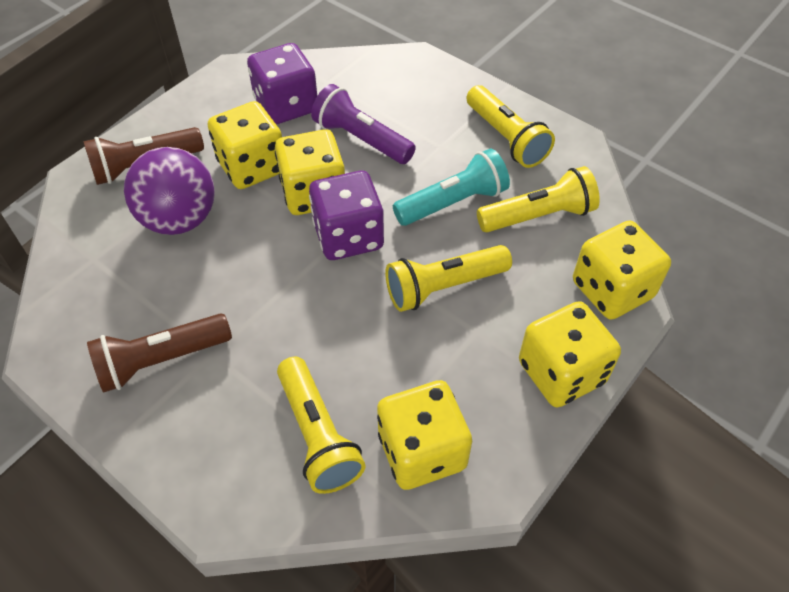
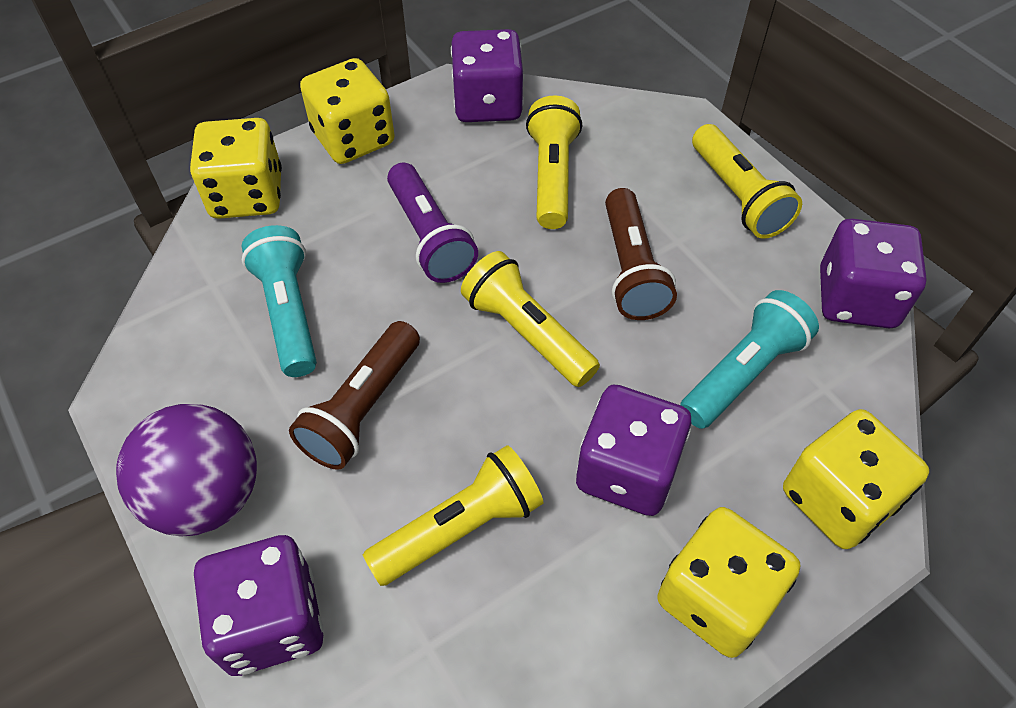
purple dice: 2 -> 4
turquoise flashlight: 1 -> 2
yellow dice: 5 -> 4

